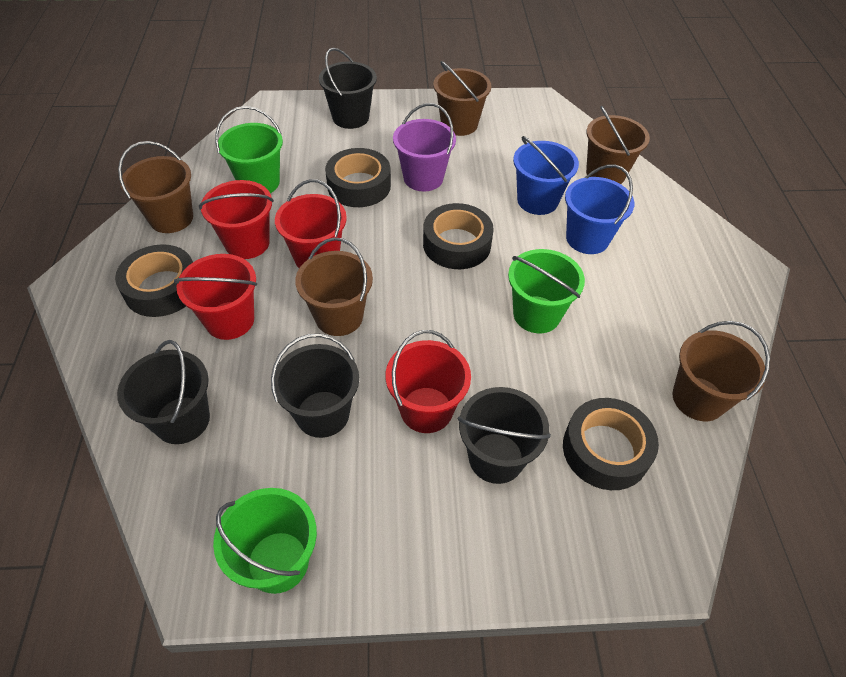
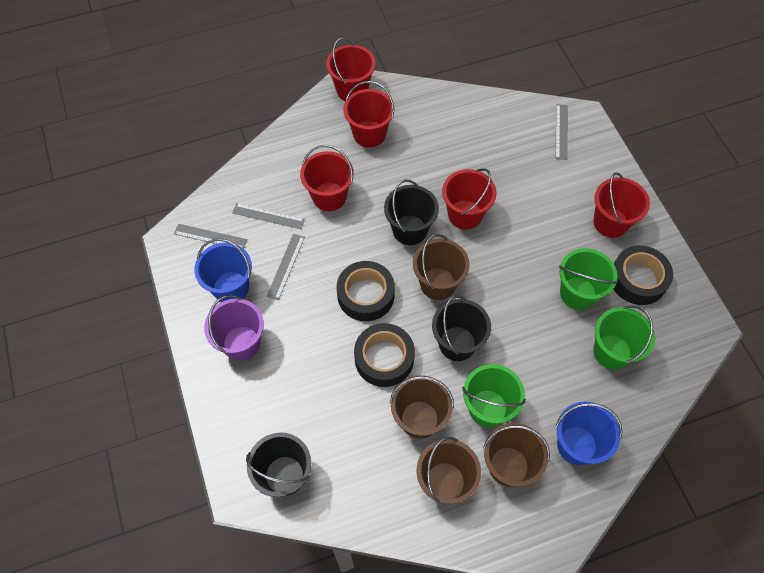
black bucket: 4 -> 3
black tape: 4 -> 3
brown bucket: 5 -> 4
grey ruler: 0 -> 4
red bucket: 4 -> 5

